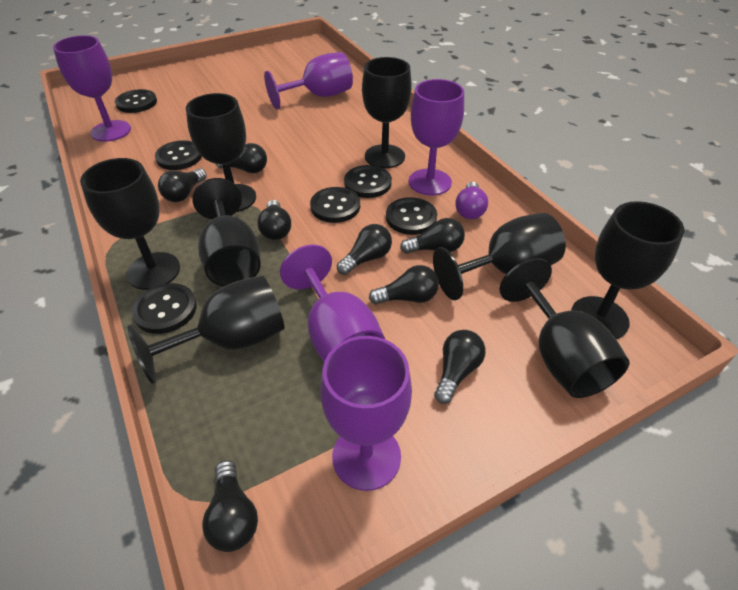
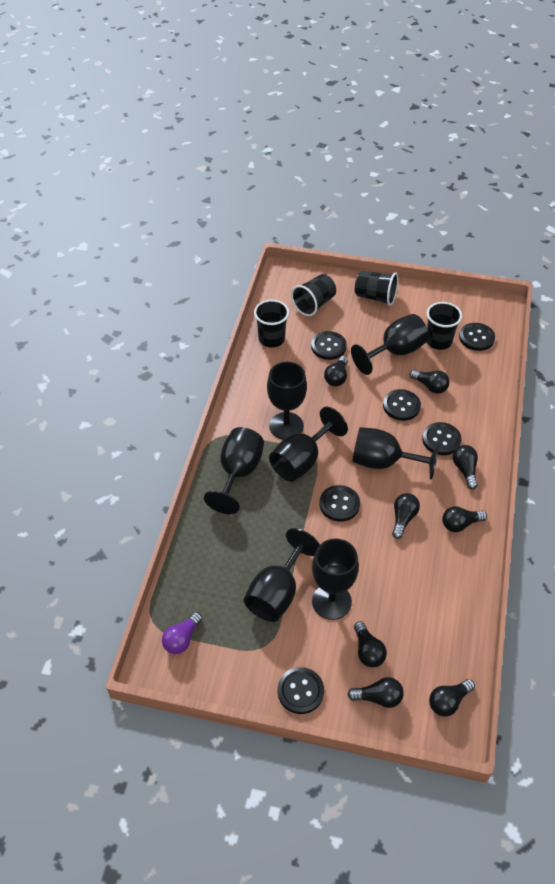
black cup: 0 -> 4
black goblet: 8 -> 7
purple goblet: 5 -> 0

